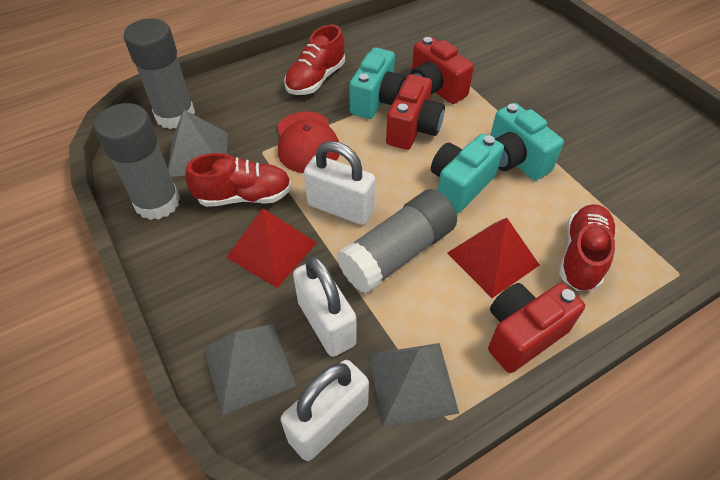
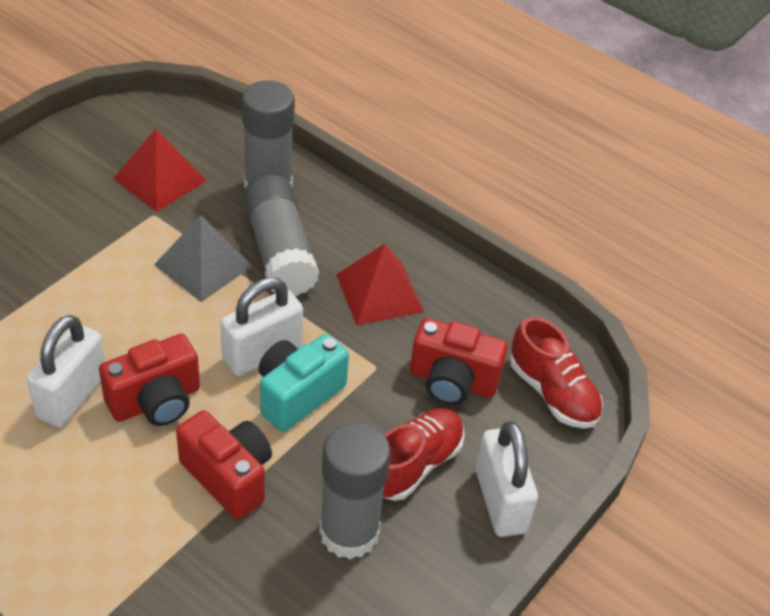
grey pyramid: 3 -> 1
red cap: 1 -> 0
red shoe: 3 -> 2
turquoise camera: 3 -> 1

